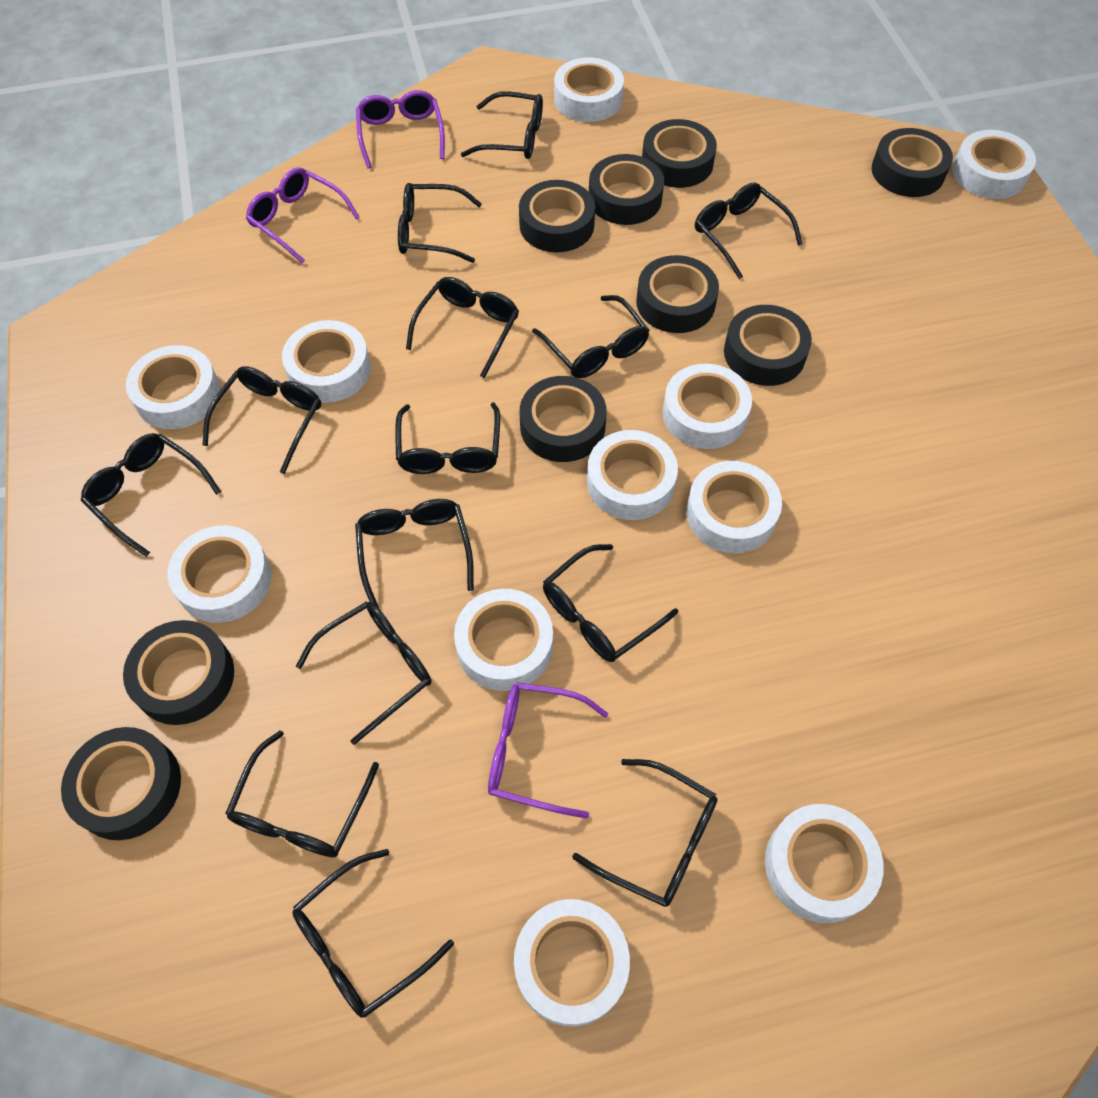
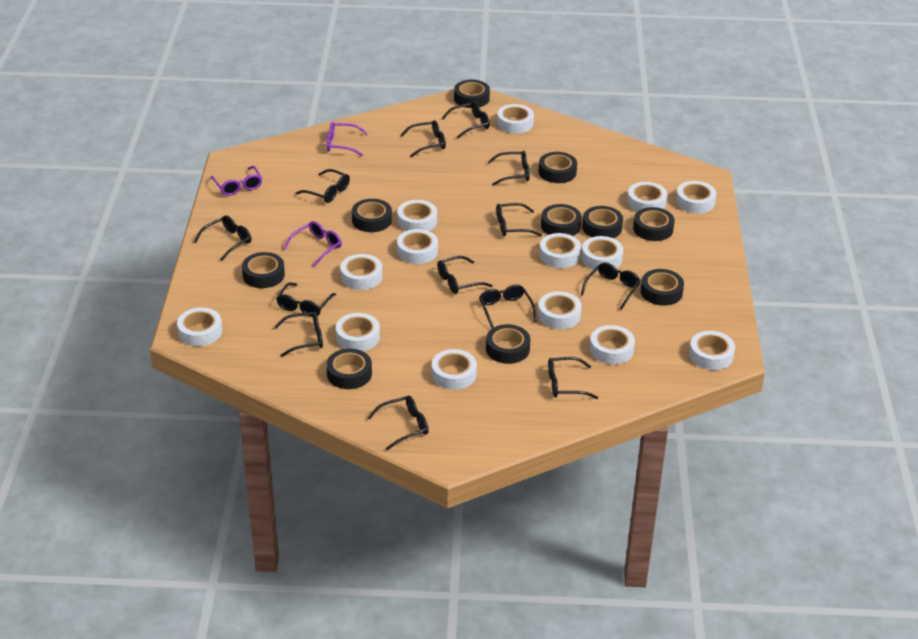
black glasses: 14 -> 13
black tape: 9 -> 10
white tape: 11 -> 14

